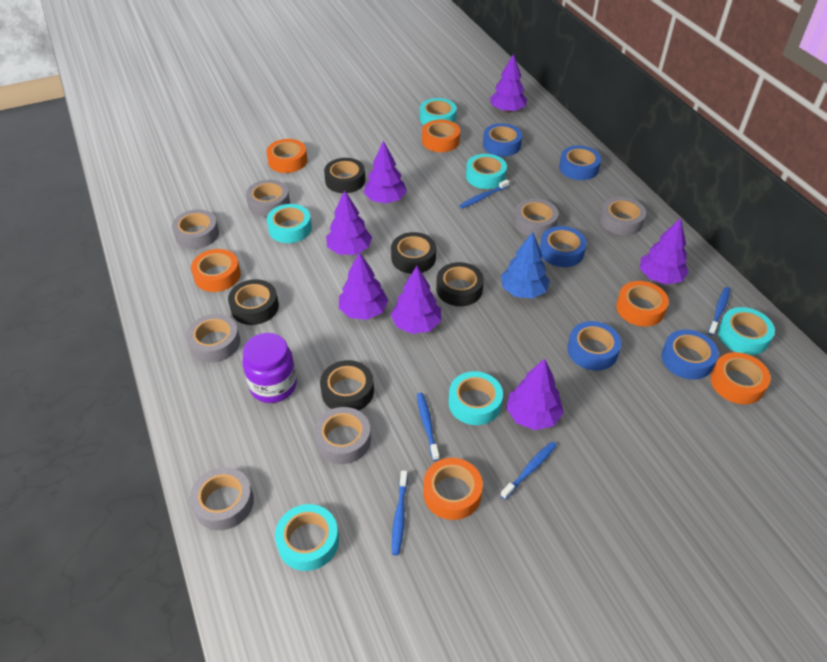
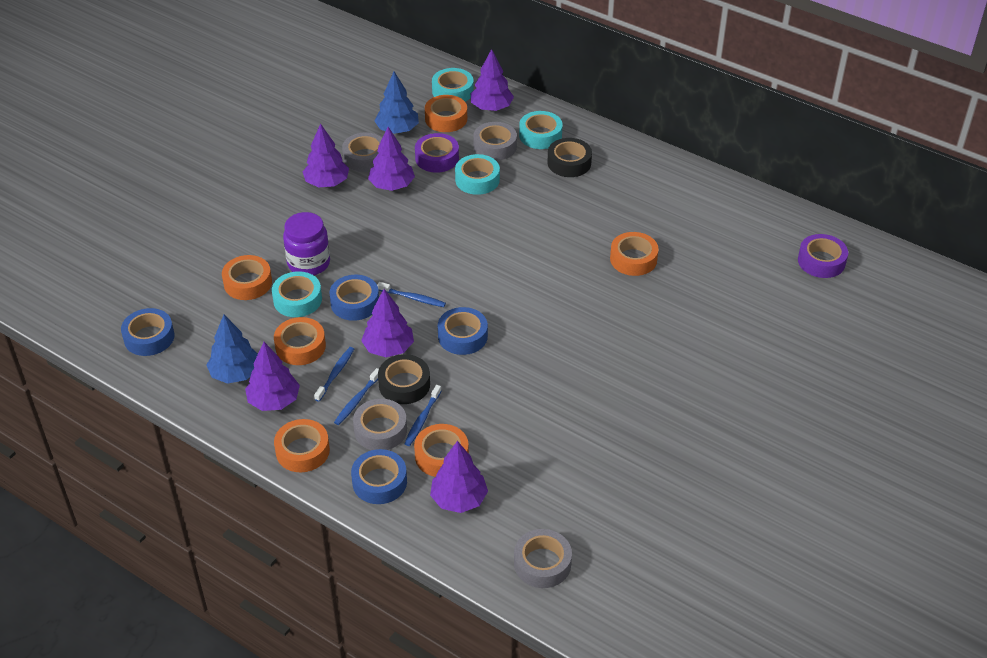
black tape: 5 -> 2
blue tape: 5 -> 4
blue toothbrush: 5 -> 4
blue tree: 1 -> 2
grey tape: 7 -> 4
purple tape: 0 -> 2
purple tree: 7 -> 6
turquoise tape: 6 -> 4

